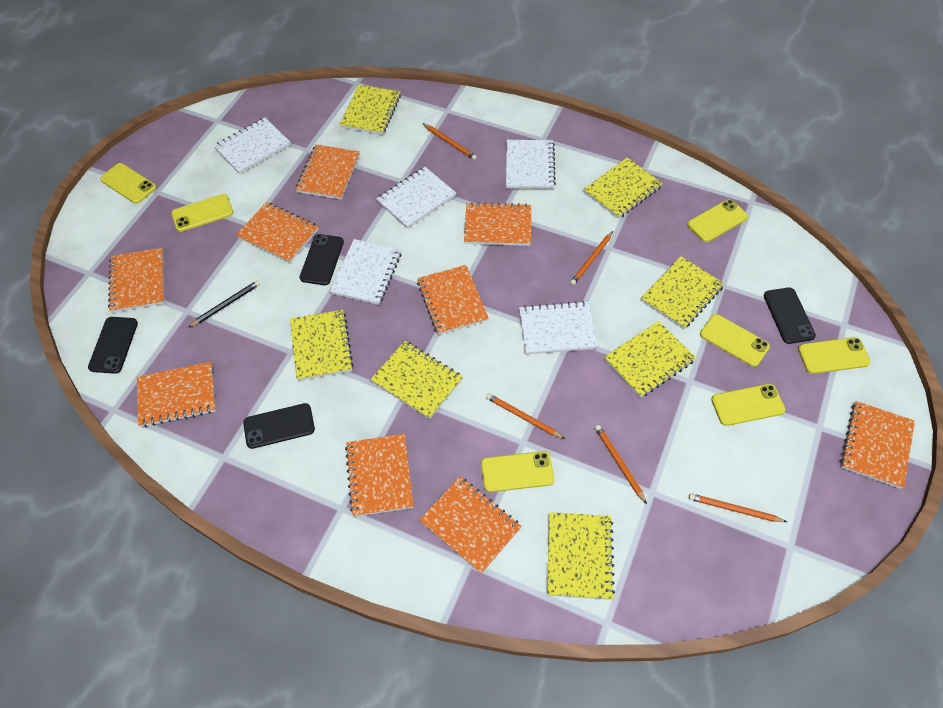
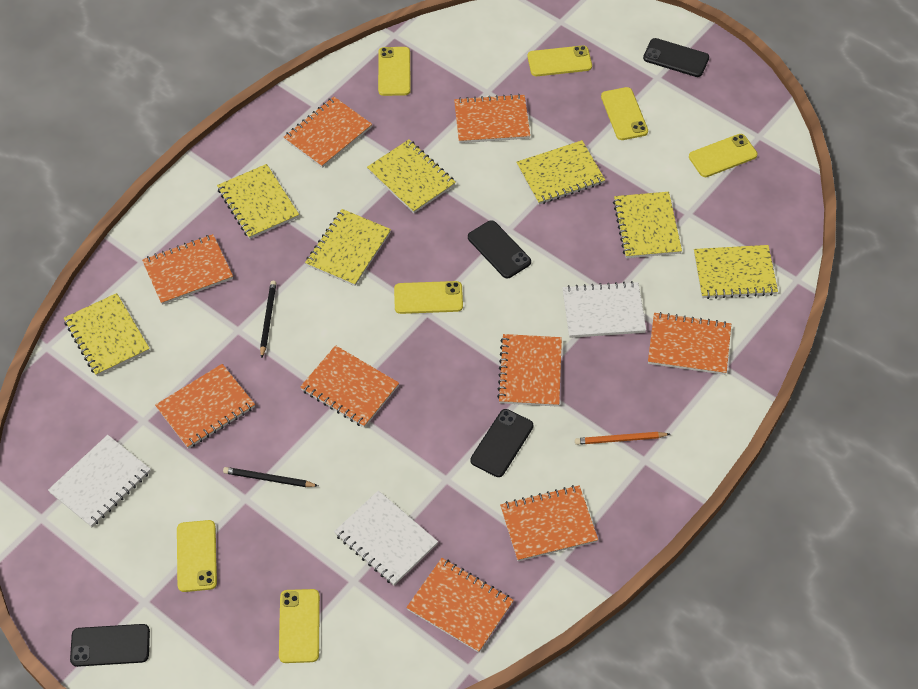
black pencil: 1 -> 2
orange pencil: 5 -> 1
white notebook: 5 -> 3

